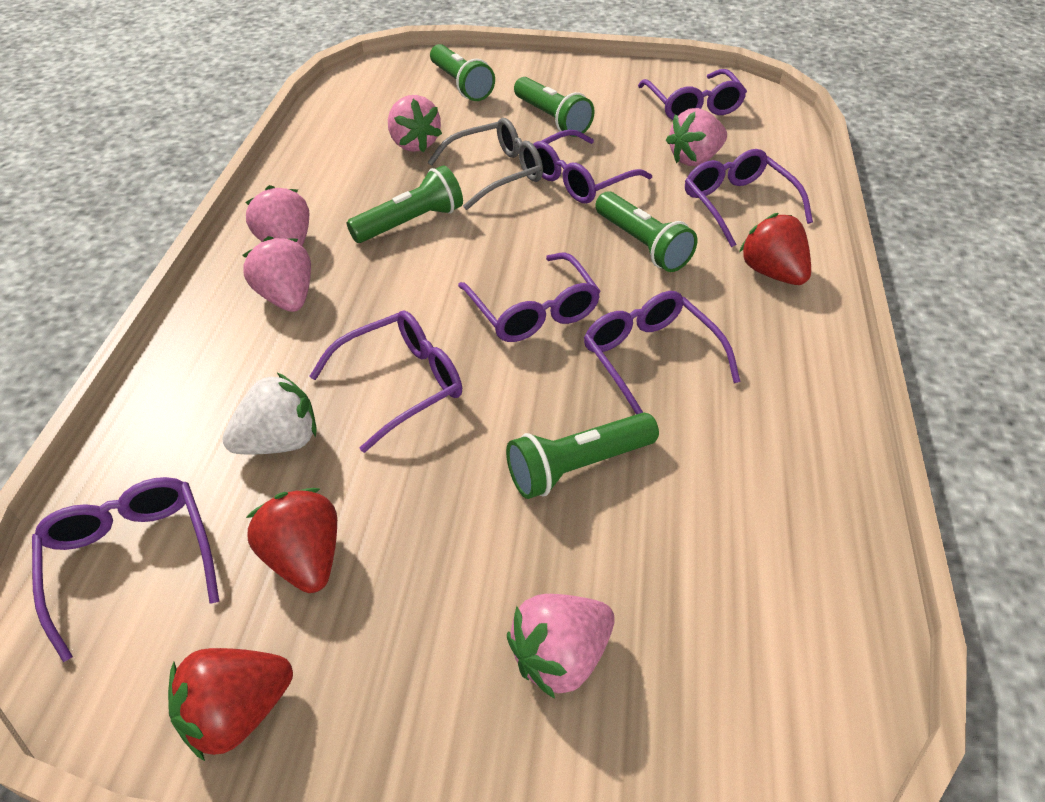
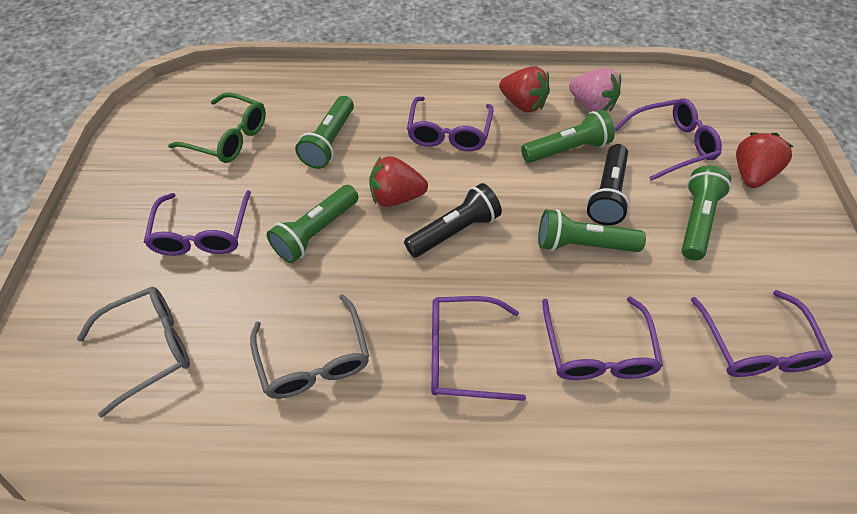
black flashlight: 0 -> 2
green glasses: 0 -> 1
grey glasses: 1 -> 2
pink strawberry: 5 -> 1
purple glasses: 7 -> 6
white strawberry: 1 -> 0

